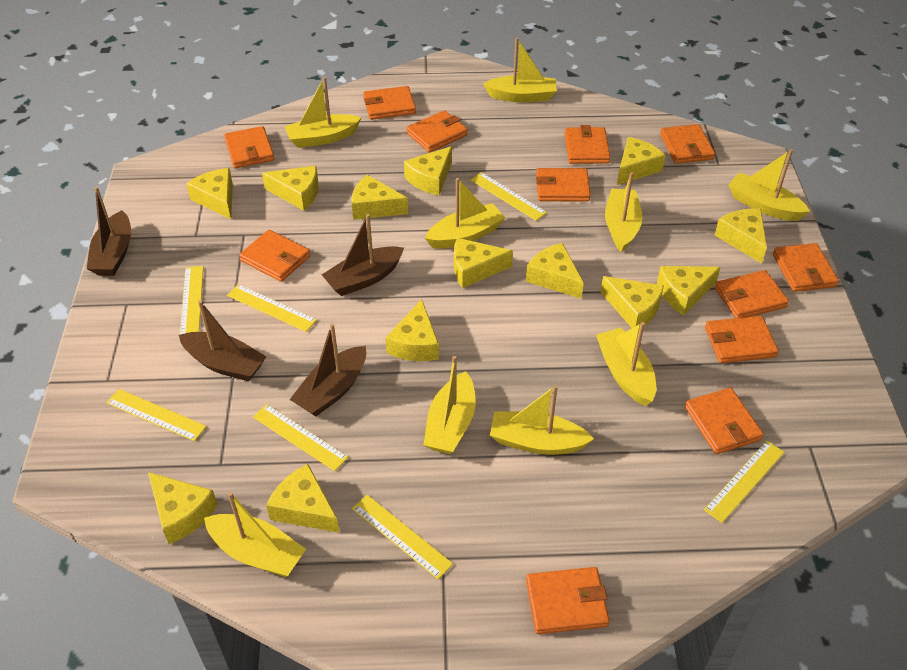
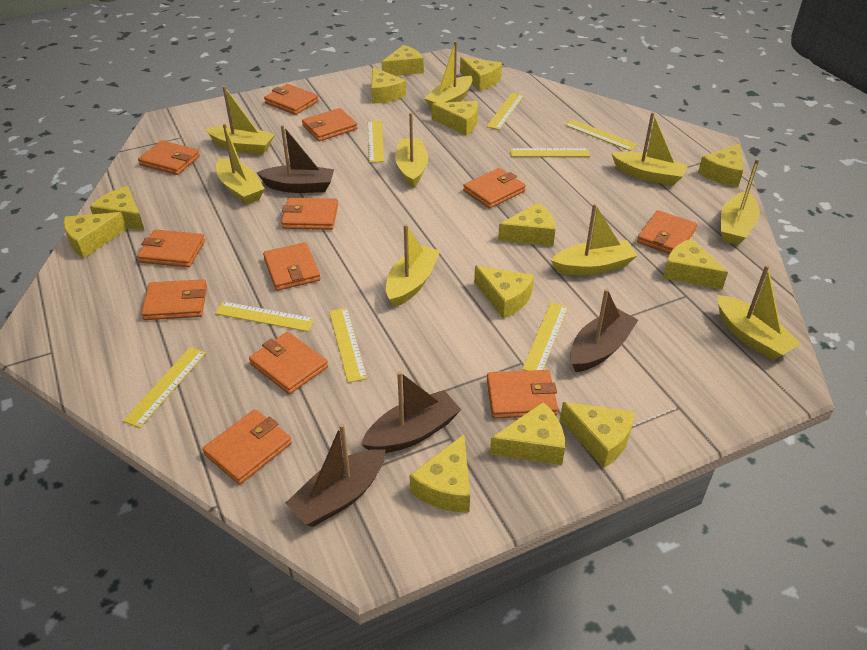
yellow ruler: 7 -> 8

